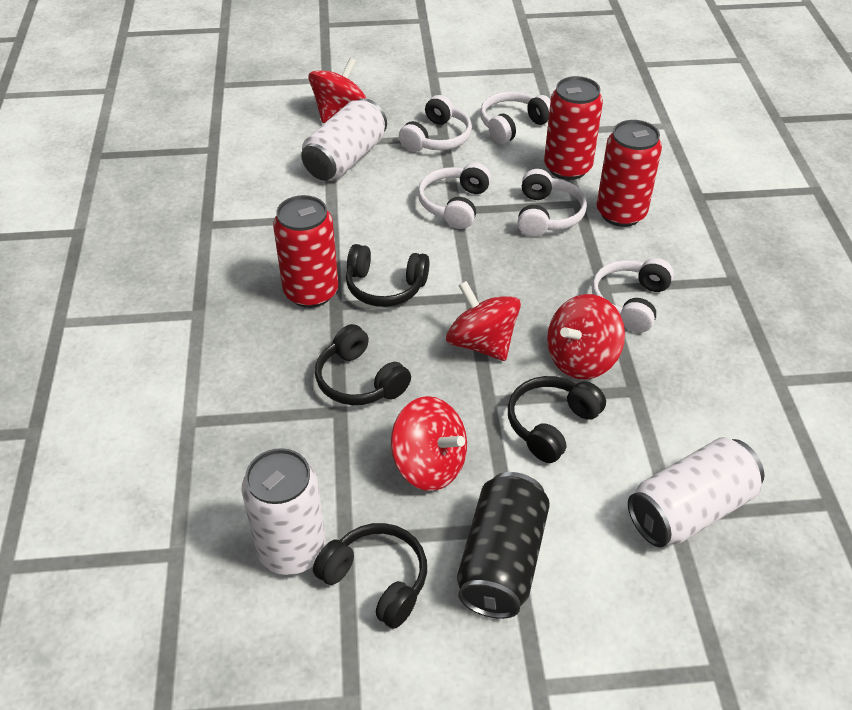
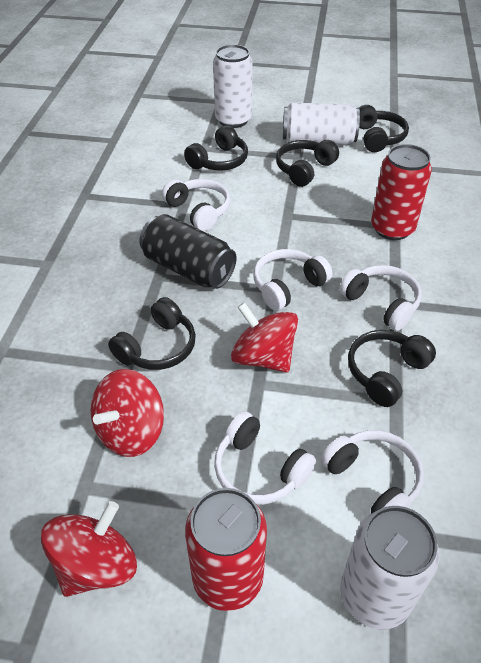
black headphones: 4 -> 5
red can: 3 -> 2
red spinning top: 4 -> 3

